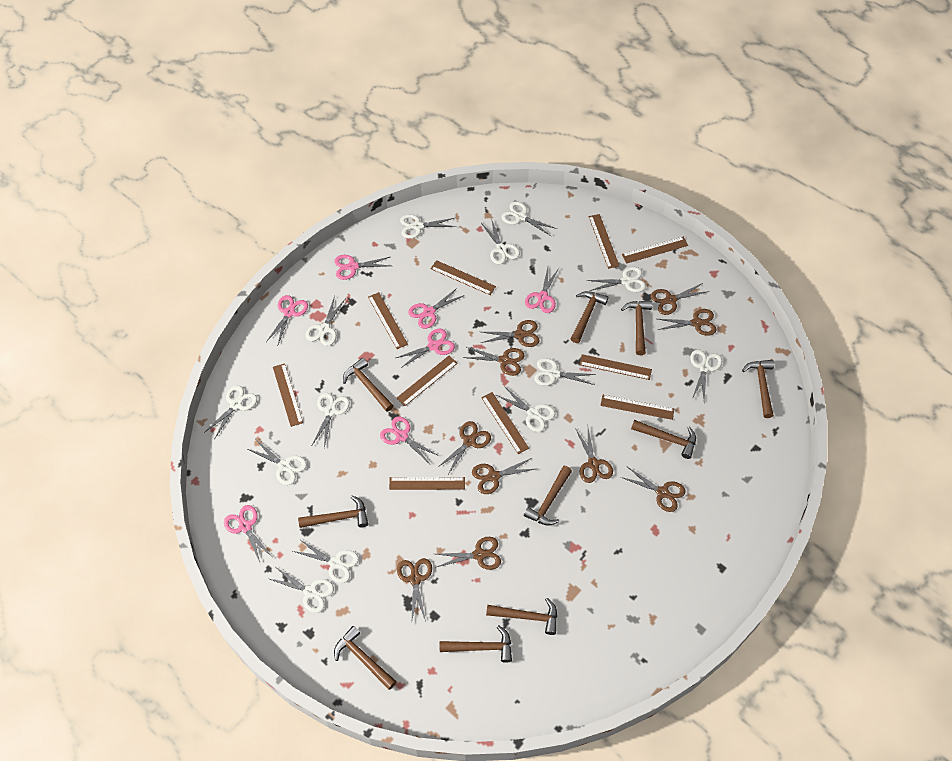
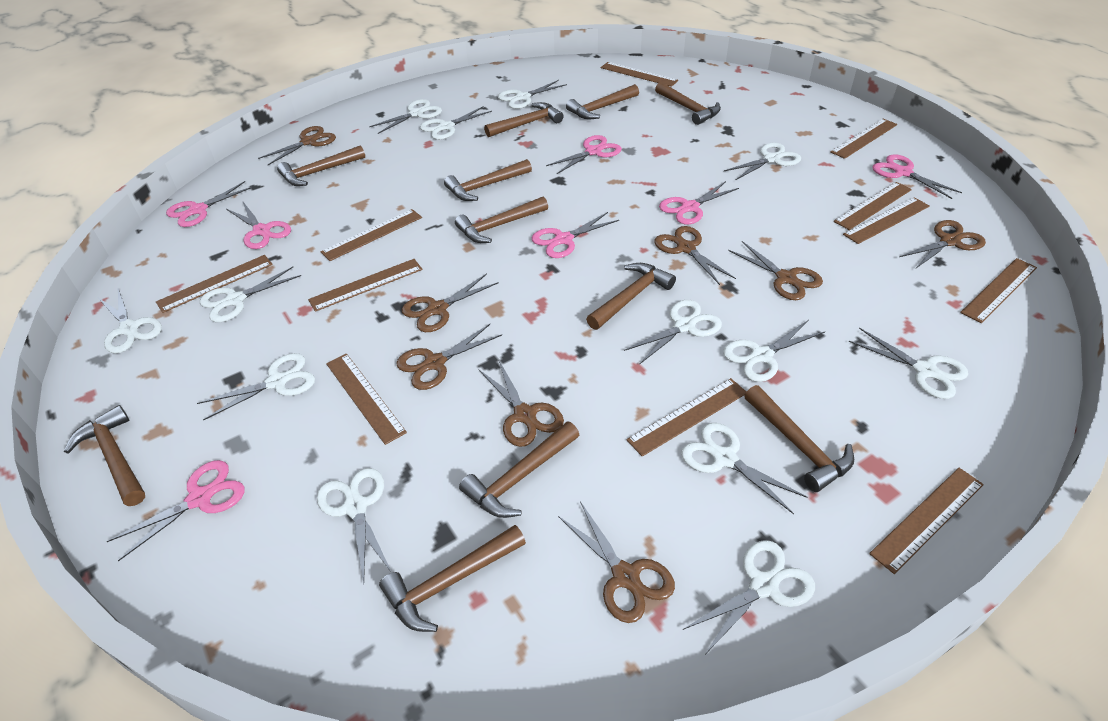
brown hammer: 10 -> 11
brown ruler: 10 -> 11
brown scissors: 10 -> 8

